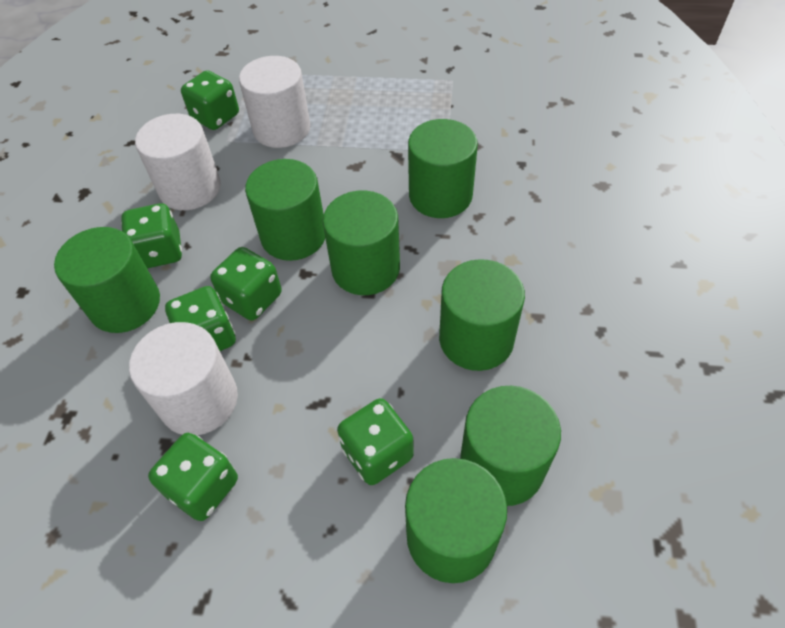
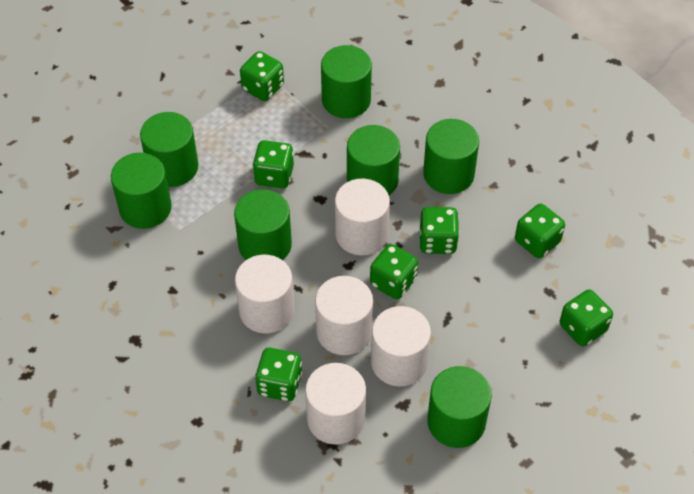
green dice: 6 -> 7
white cylinder: 3 -> 5

